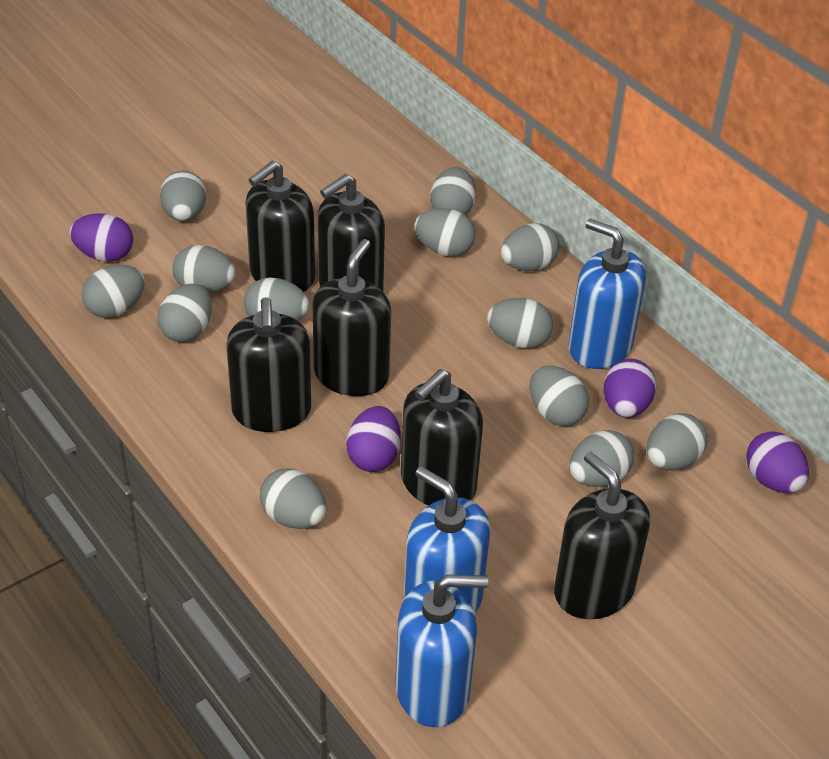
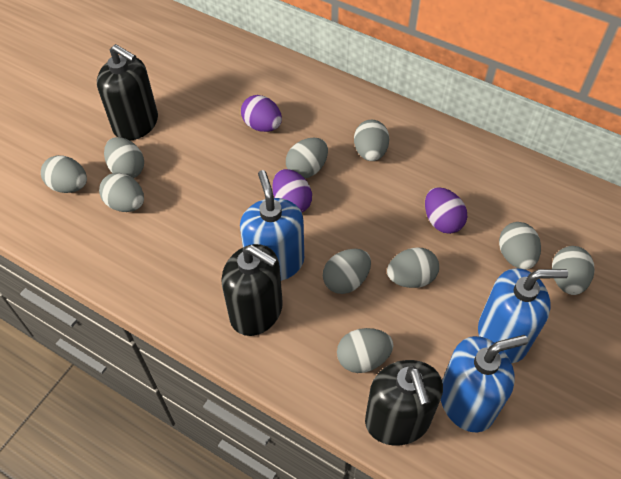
black soap dispenser: 6 -> 3
grey egg: 13 -> 10
purple egg: 4 -> 3

